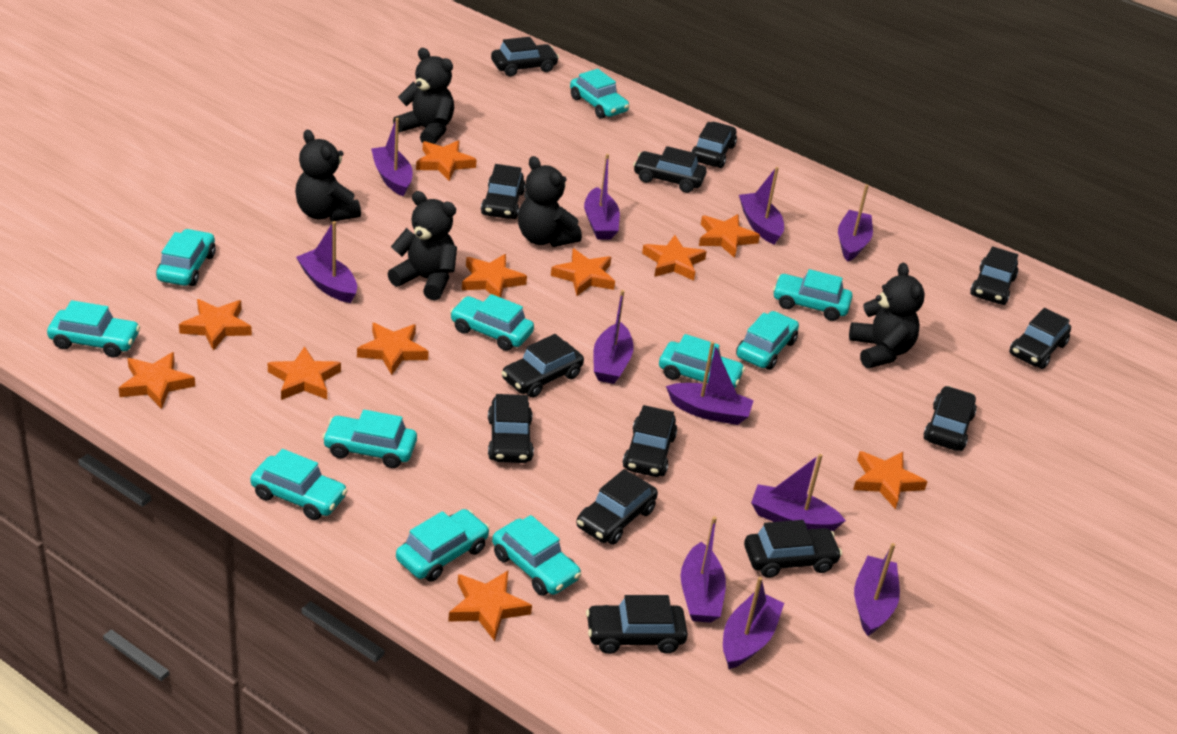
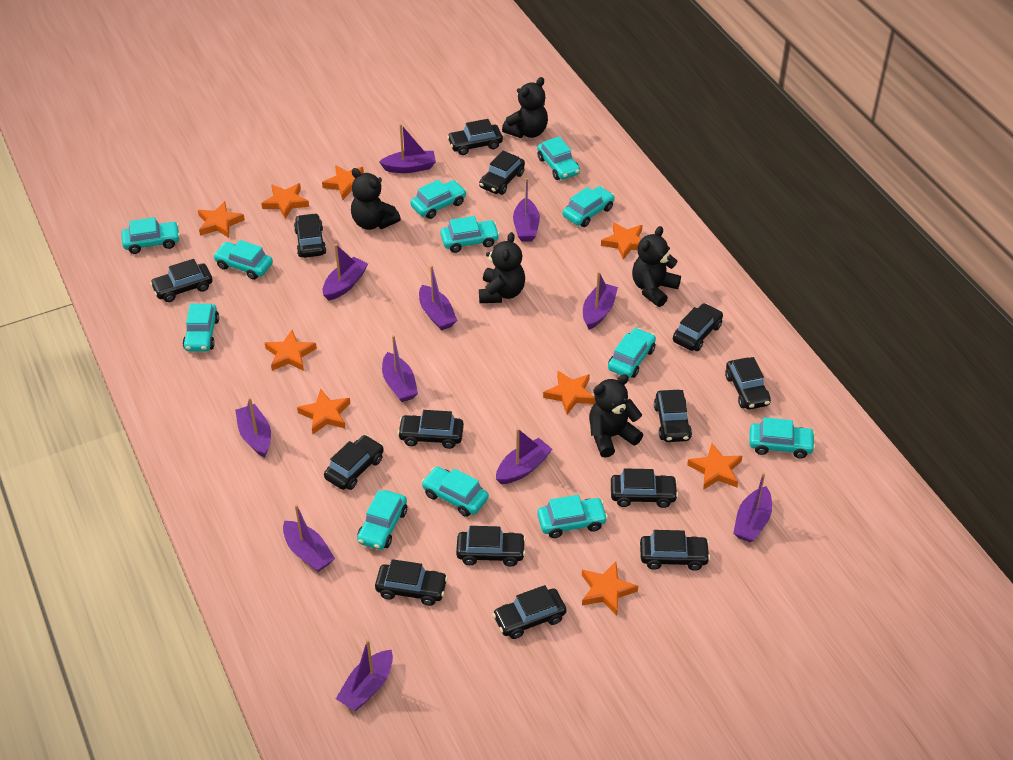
black car: 13 -> 14
orange star: 11 -> 9
turquoise car: 11 -> 12

